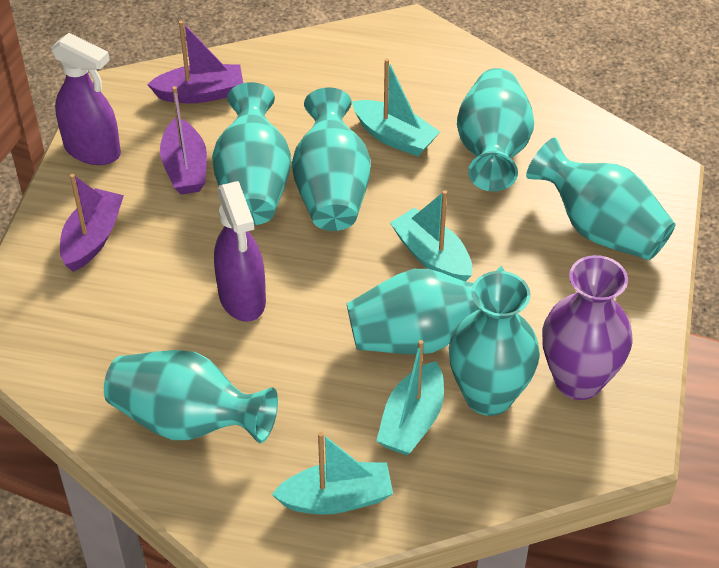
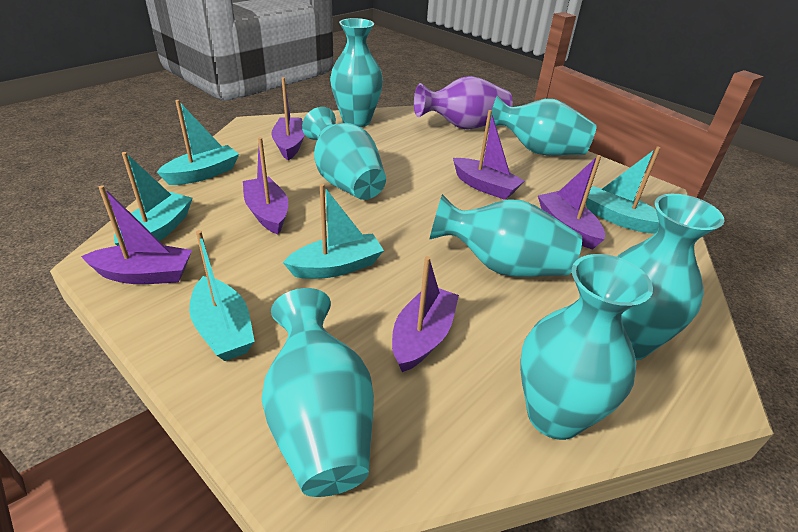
purple boat: 3 -> 6
purple spray bottle: 2 -> 0
turquoise boat: 4 -> 5

